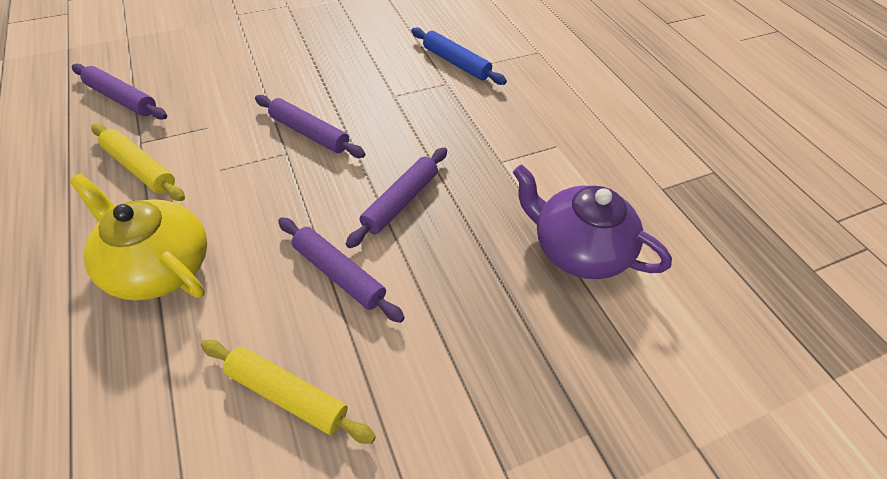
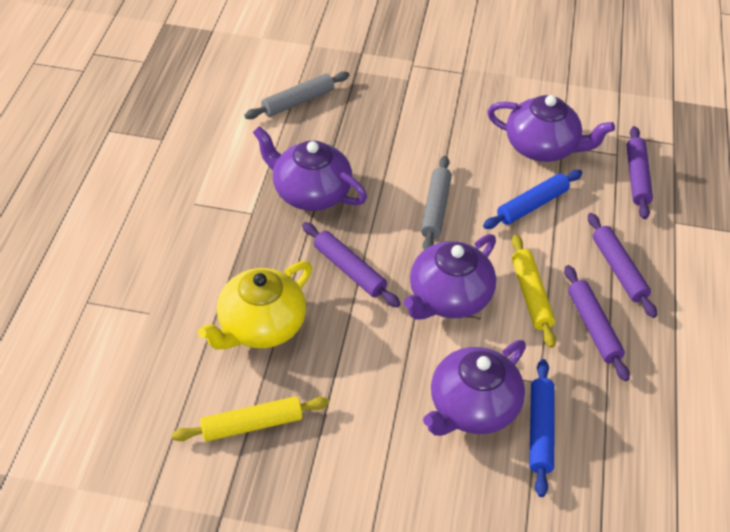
blue rolling pin: 1 -> 2
grey rolling pin: 0 -> 2
purple teapot: 1 -> 4

